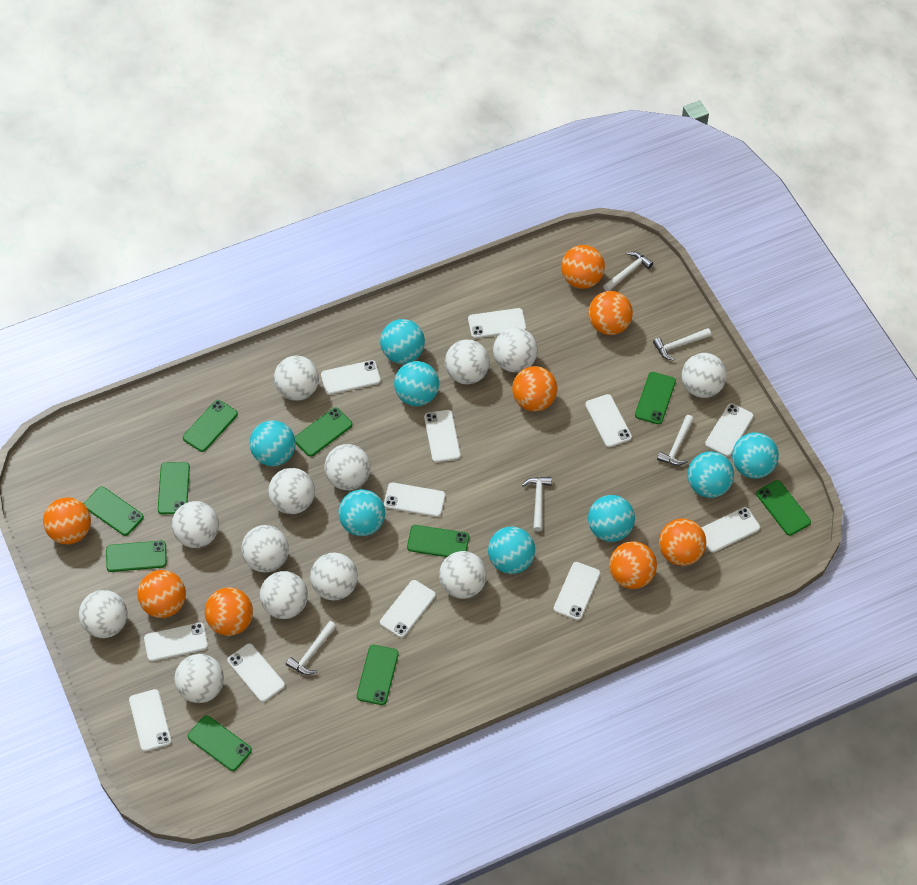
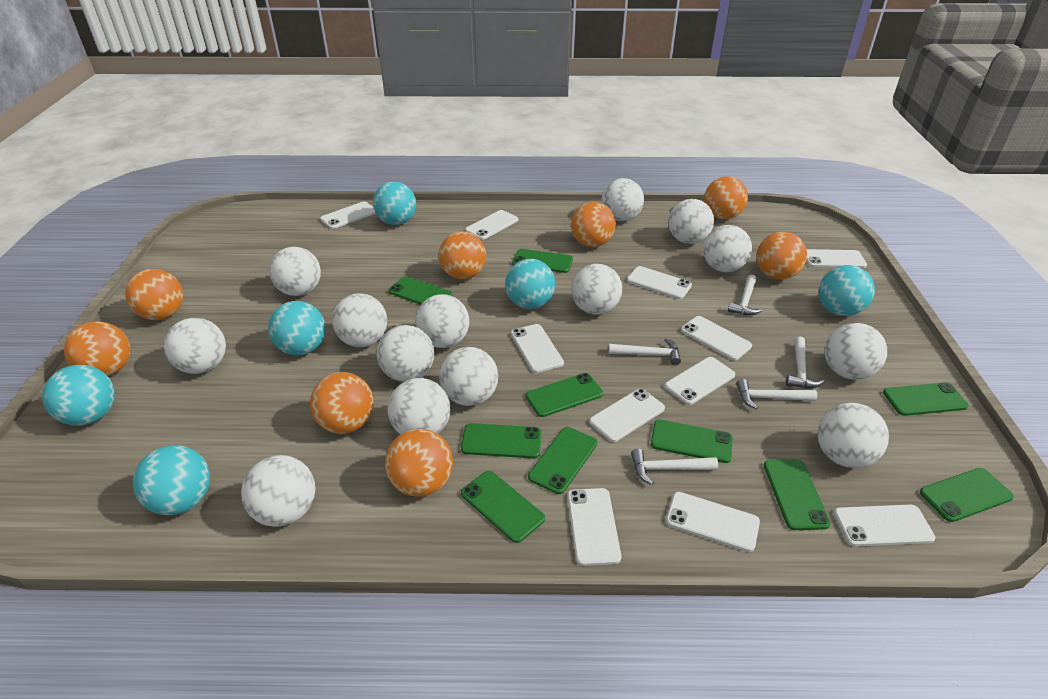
turquoise ball: 8 -> 6
white ball: 13 -> 14
white phone: 12 -> 11

